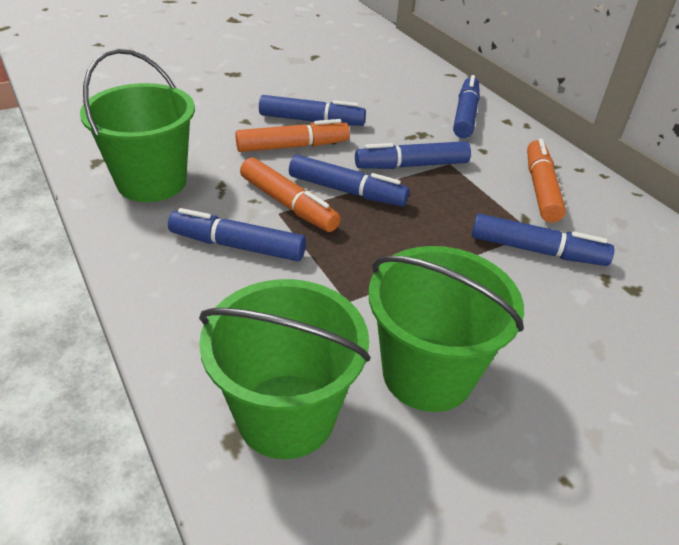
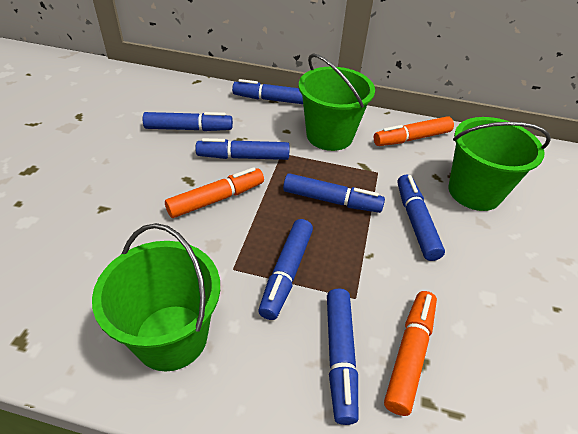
blue marker: 6 -> 7

